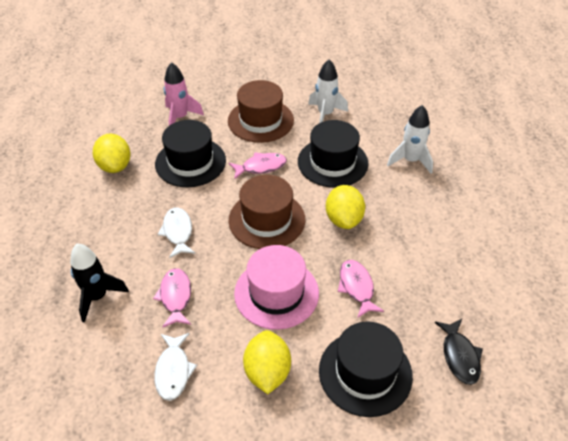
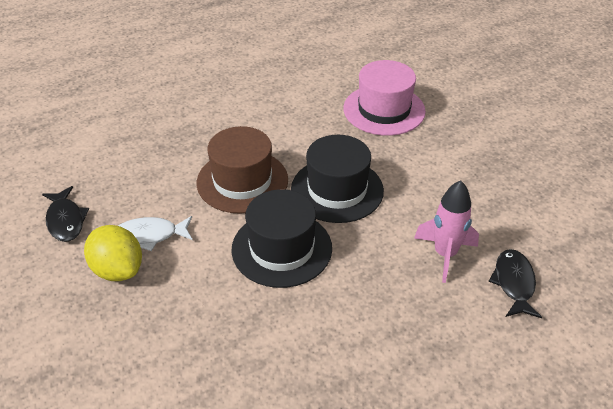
black fish: 1 -> 2
black hat: 3 -> 2
black rocket: 1 -> 0
brown hat: 2 -> 1
pink fish: 3 -> 0
white fish: 2 -> 1
white rocket: 2 -> 0
yellow lemon: 3 -> 1

